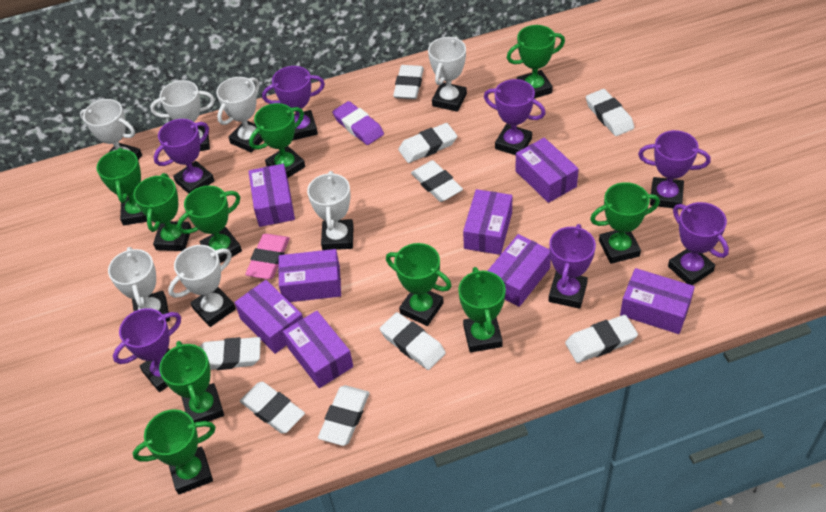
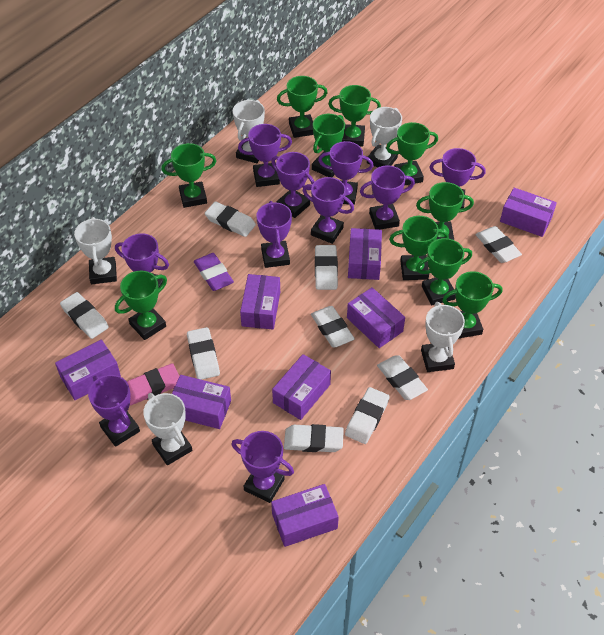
purple trophy: 7 -> 10
white trophy: 7 -> 5

